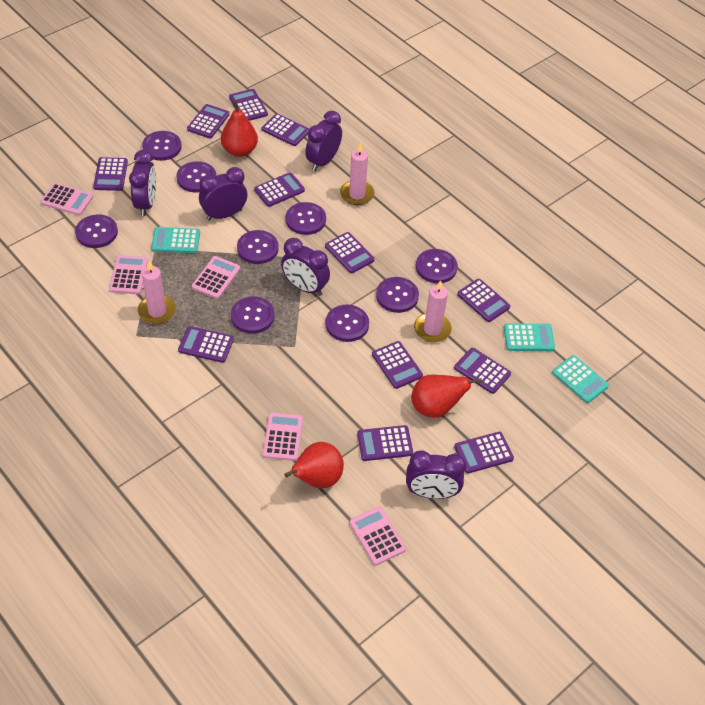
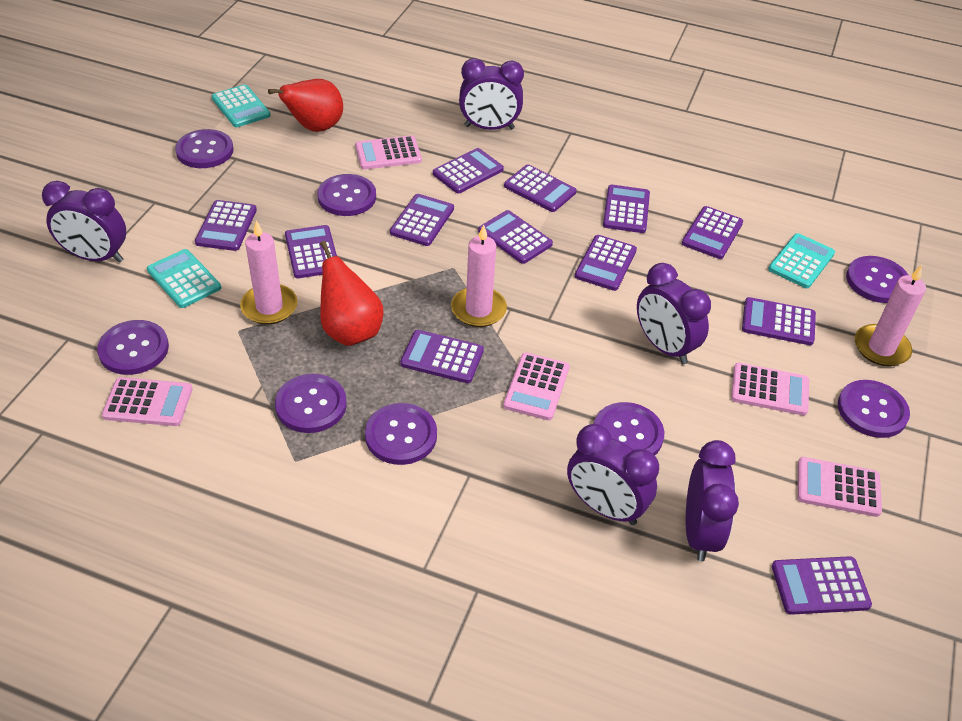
purple button: 9 -> 8
red pear: 3 -> 2

